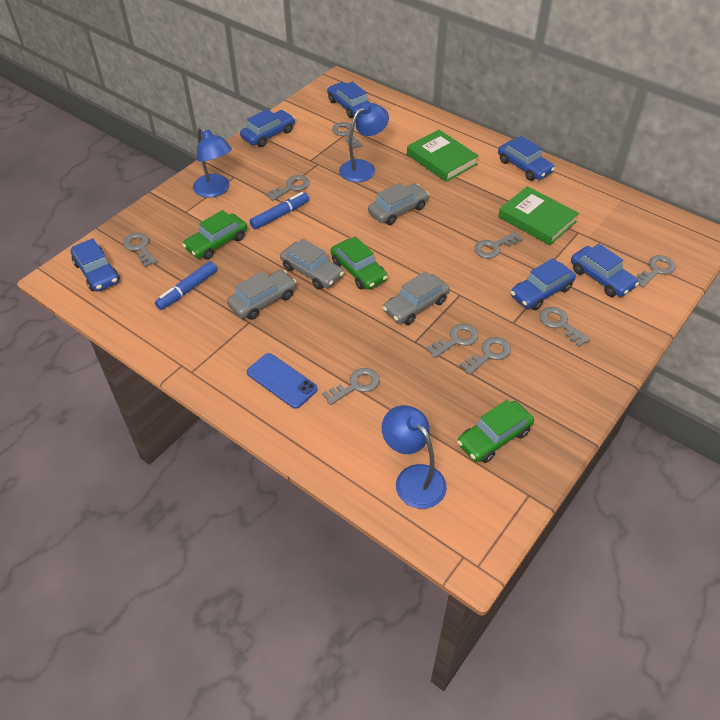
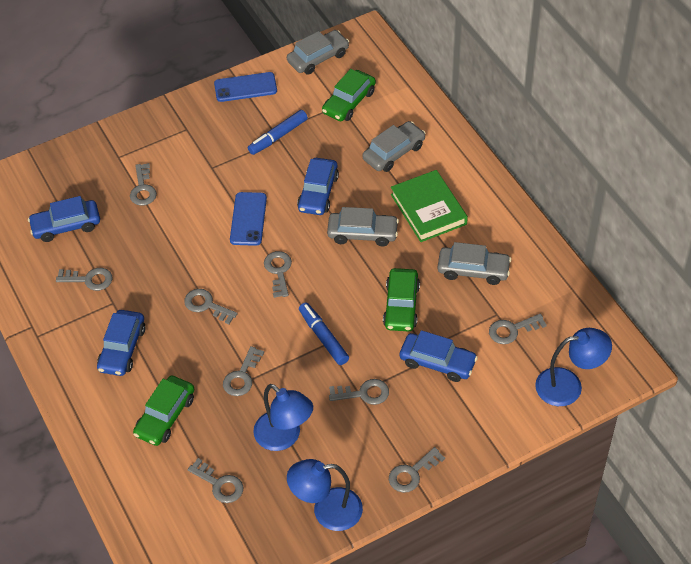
blue car: 6 -> 4
blue phone: 1 -> 2
green book: 2 -> 1

